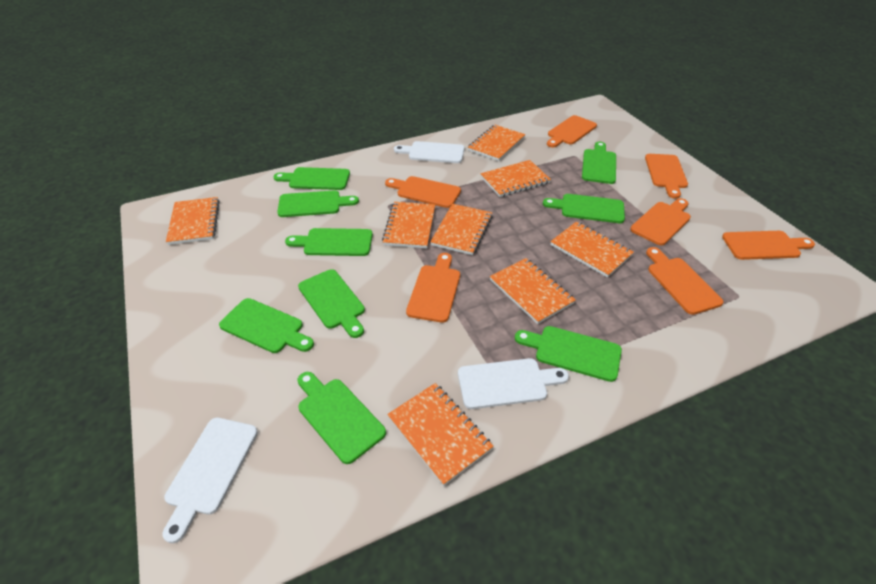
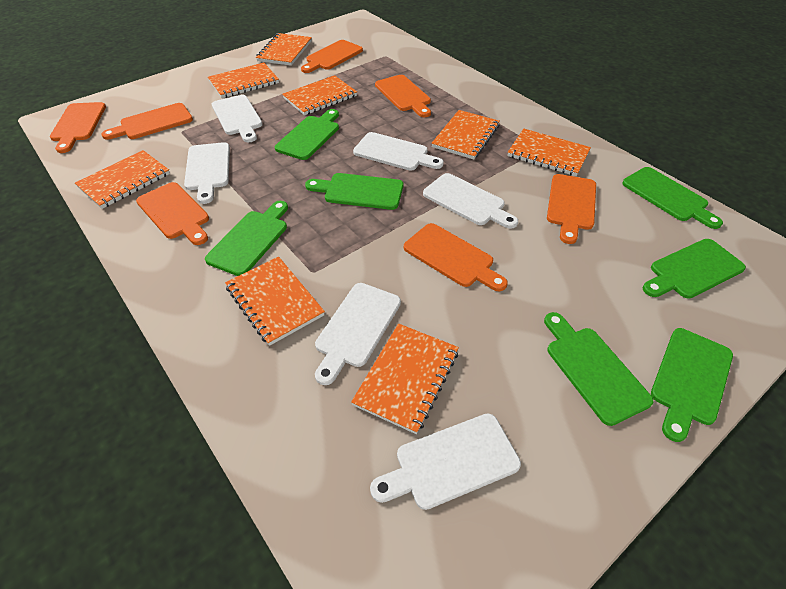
green cutting board: 9 -> 7
white cutting board: 3 -> 6

